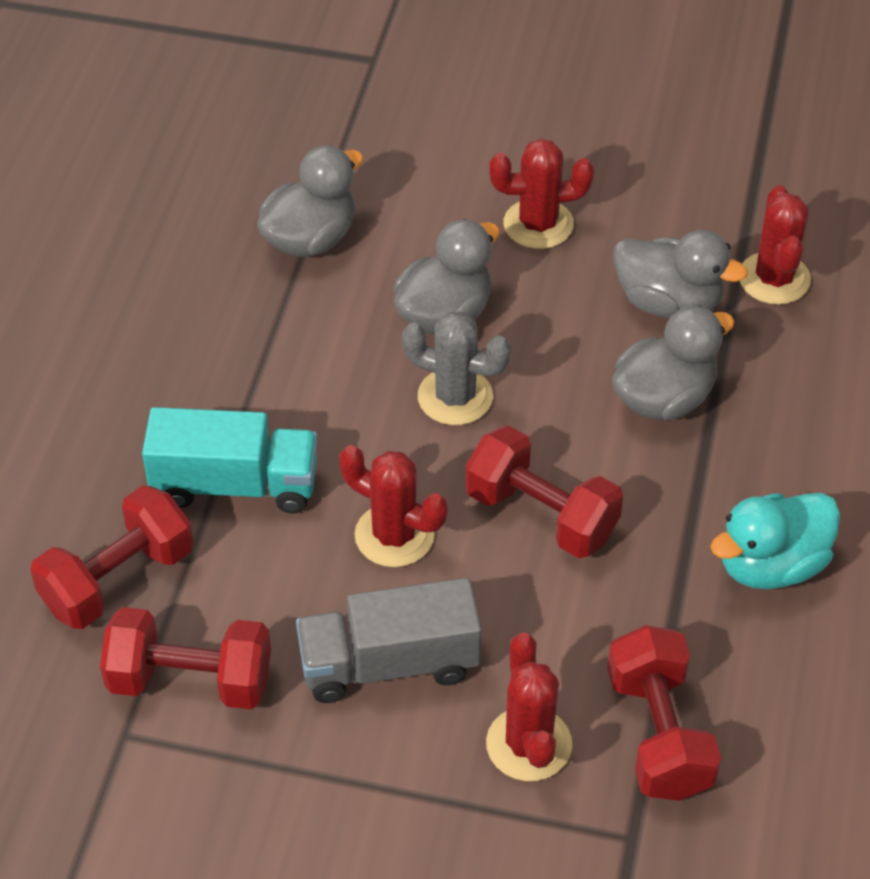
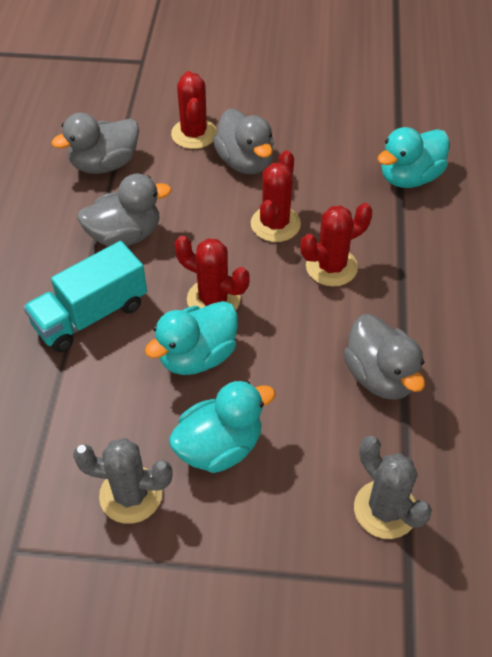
grey cactus: 1 -> 2
grey truck: 1 -> 0
red dumbbell: 4 -> 0
turquoise duck: 1 -> 3

